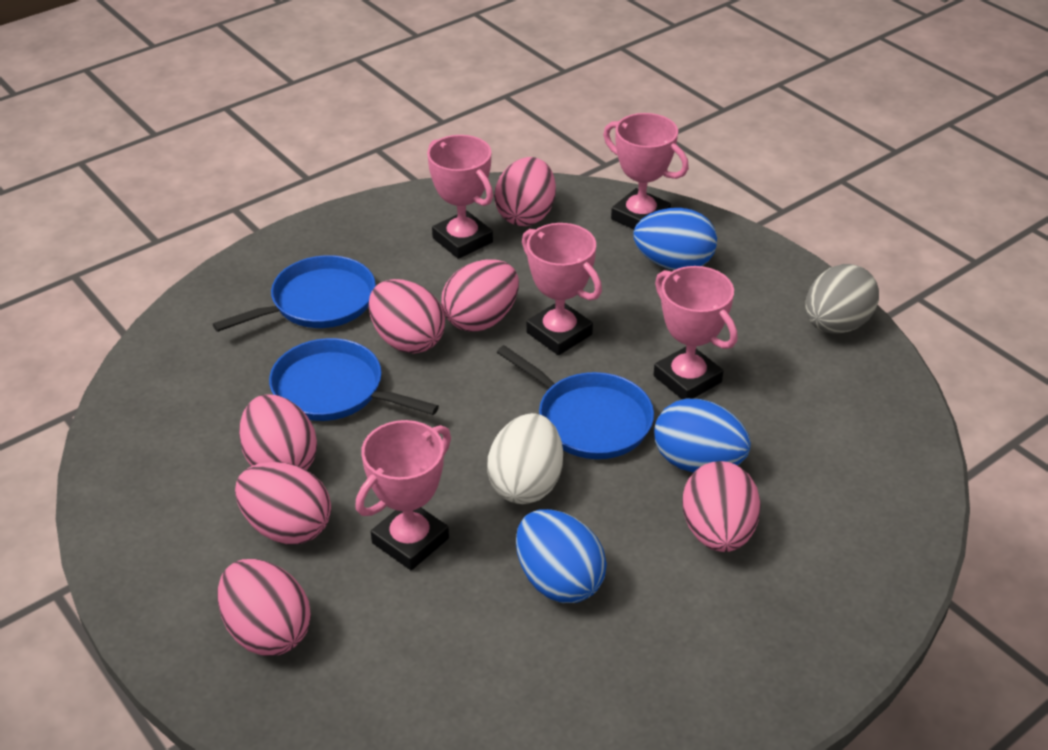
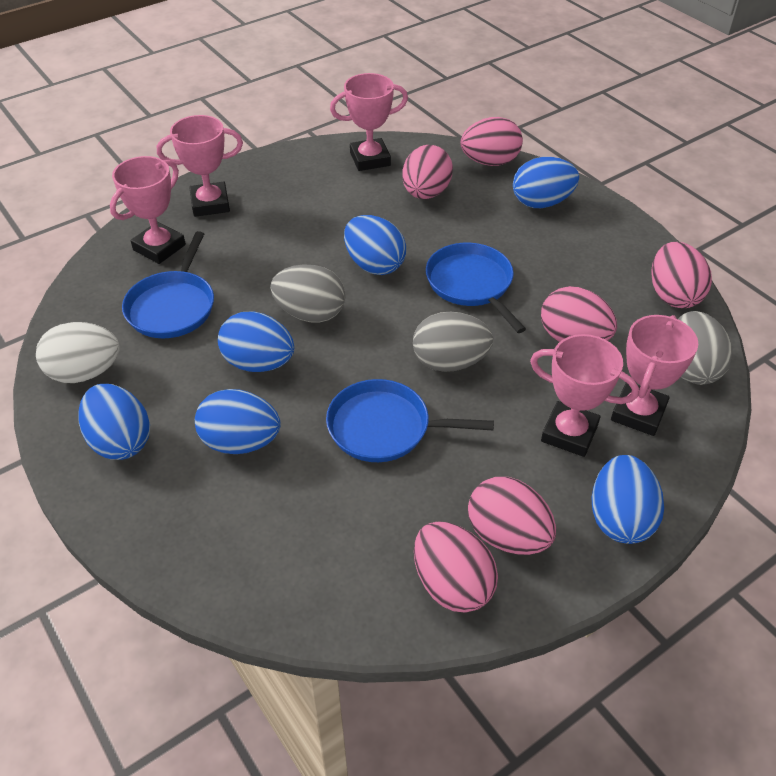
blue egg: 3 -> 6
grey egg: 1 -> 3
pink egg: 7 -> 6

